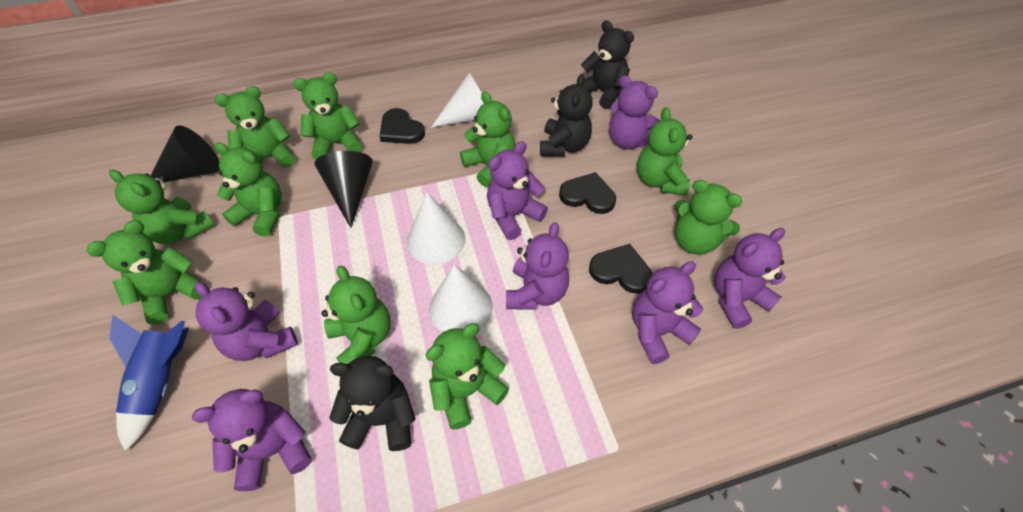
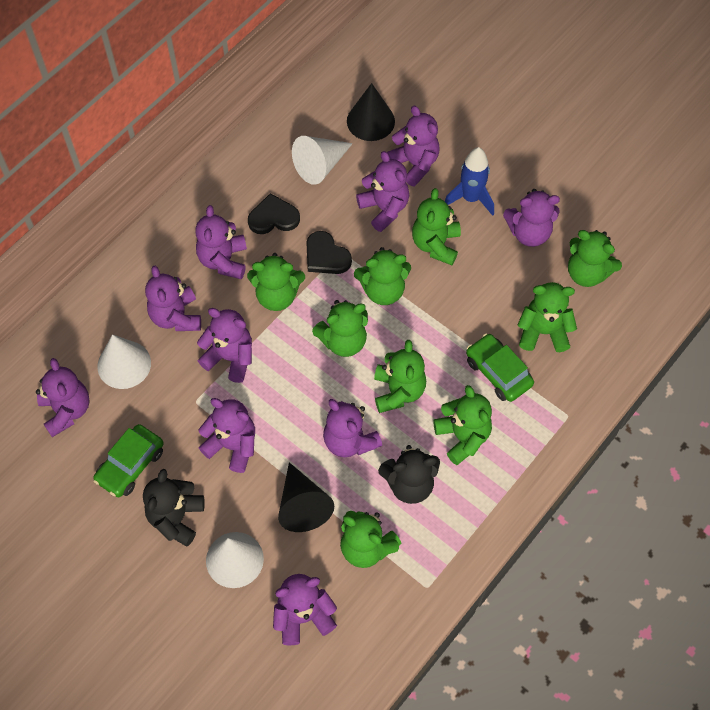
black heart: 3 -> 2
black teddy bear: 3 -> 2
green car: 0 -> 2
green teddy bear: 10 -> 9
purple teddy bear: 7 -> 10

